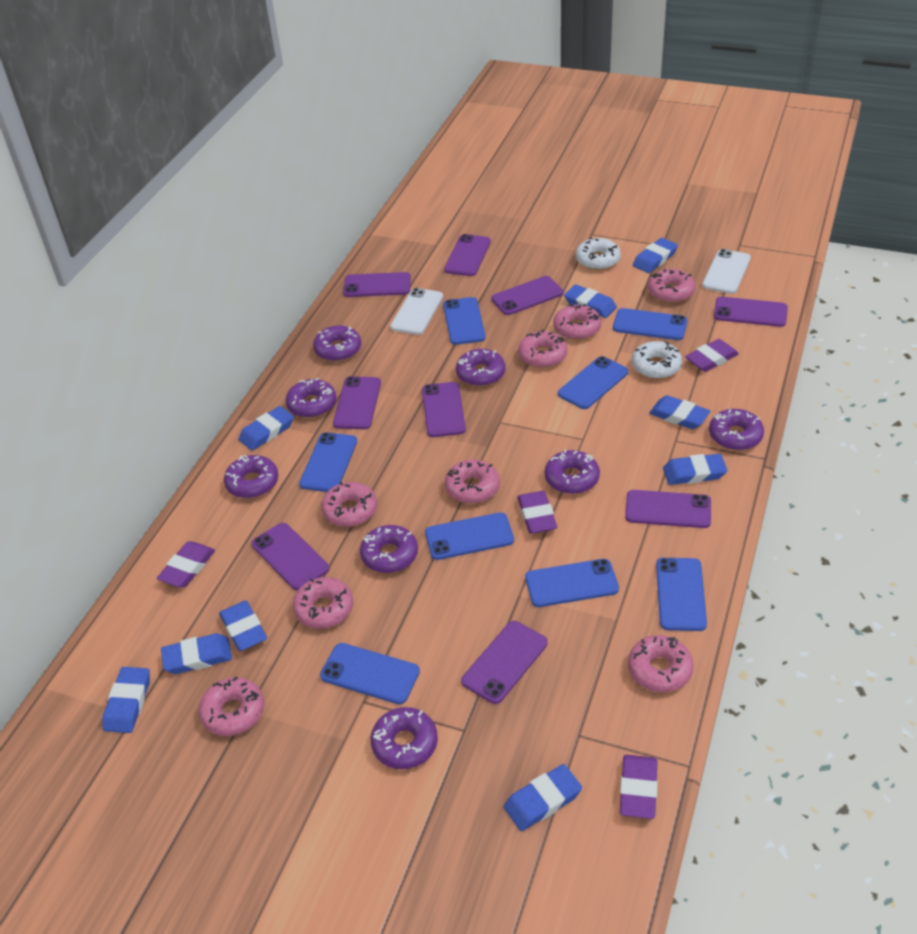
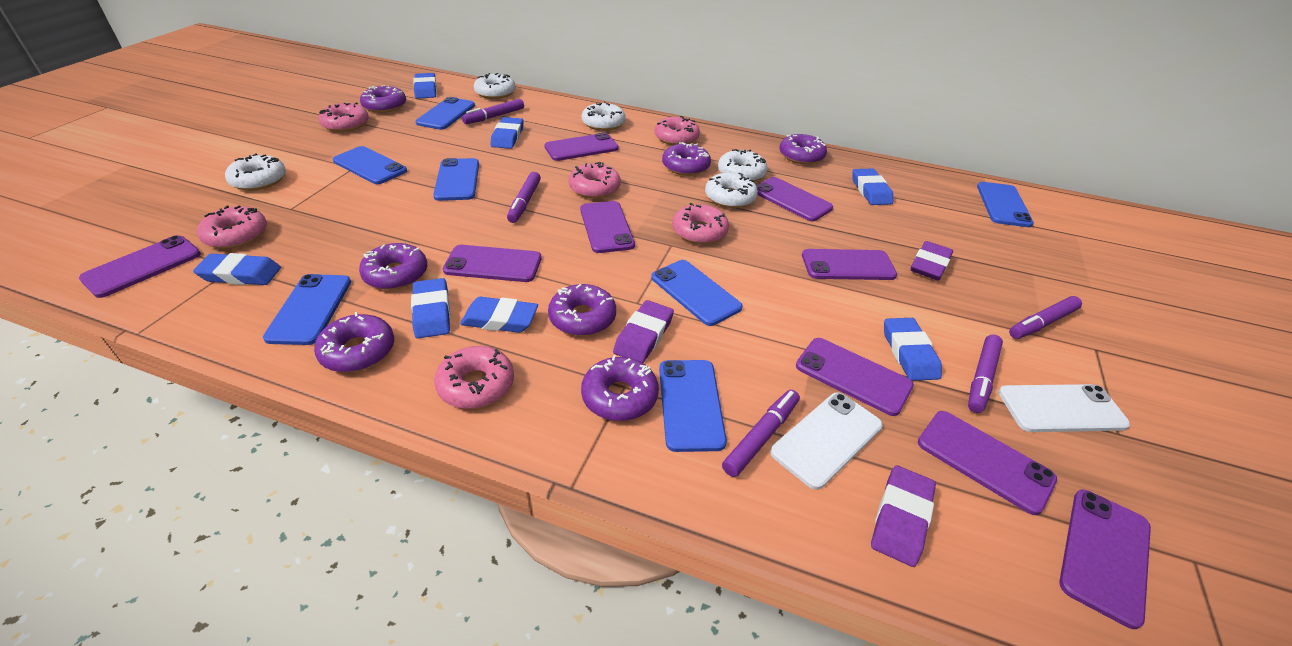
blue eraser: 9 -> 7
blue phone: 8 -> 7
pink donut: 8 -> 6
purple donut: 8 -> 7
purple eraser: 4 -> 3
purple marker: 0 -> 5
white donut: 2 -> 5

